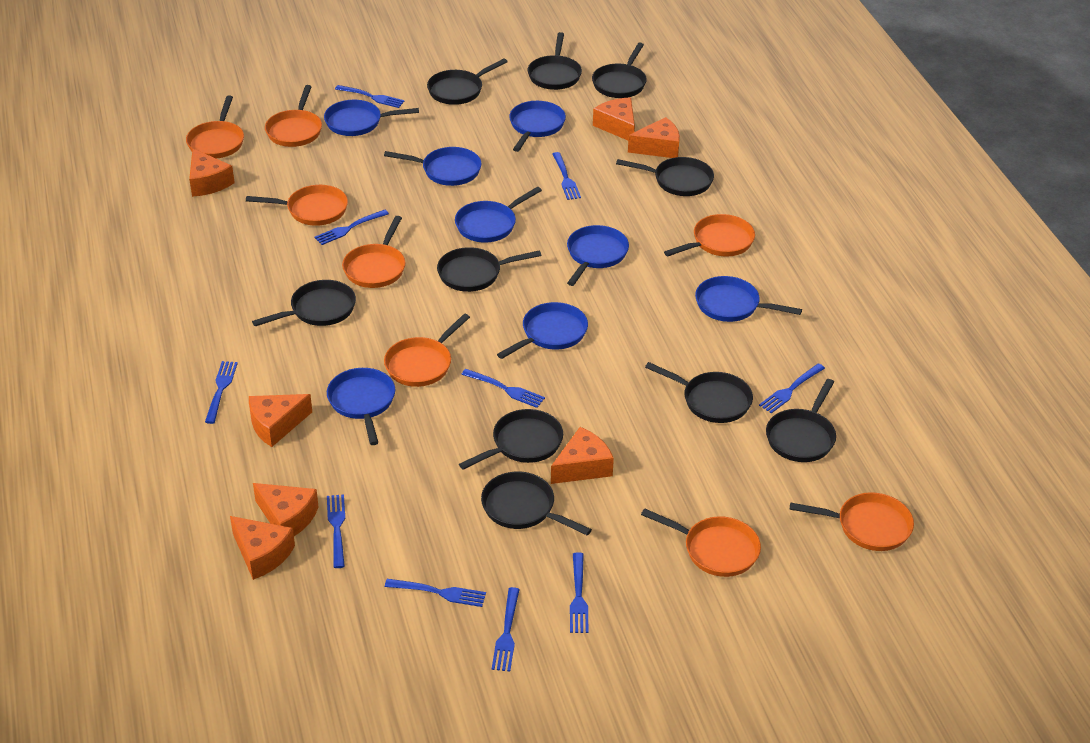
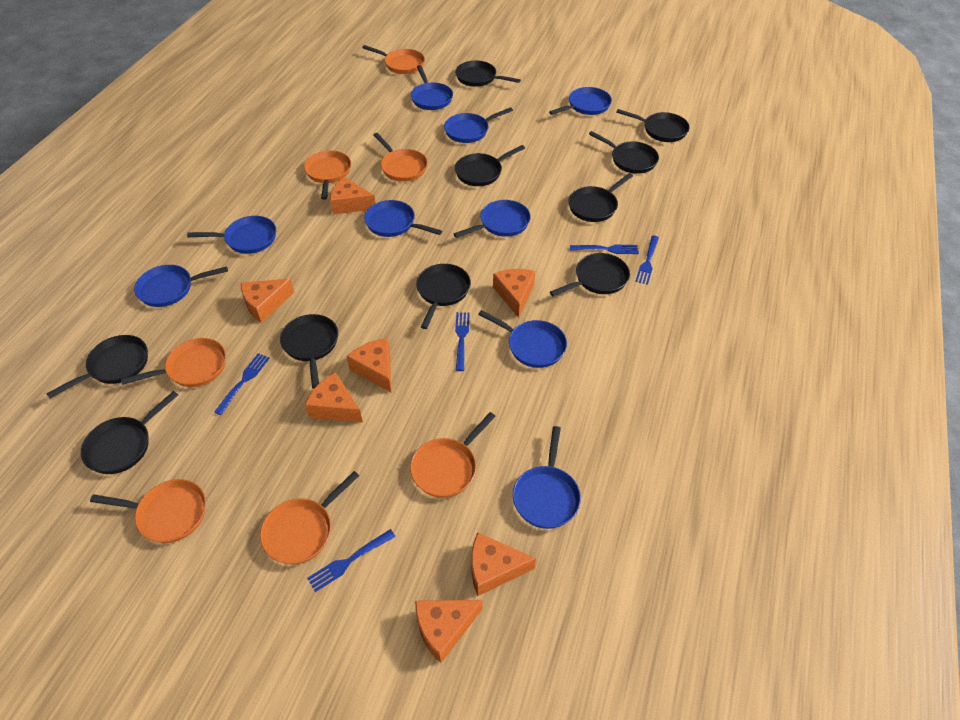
blue fork: 10 -> 5
blue pan: 8 -> 9
orange pan: 8 -> 7

